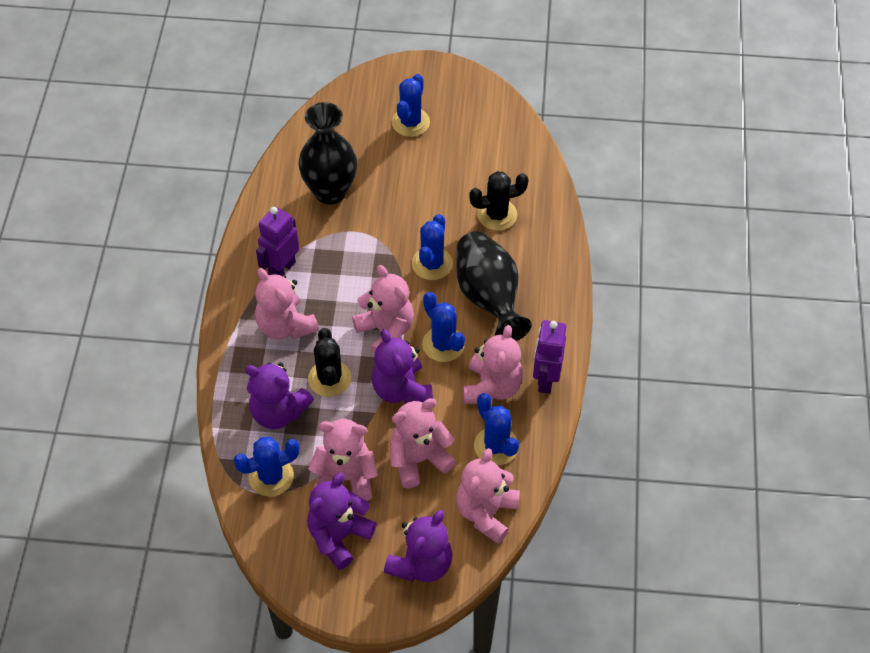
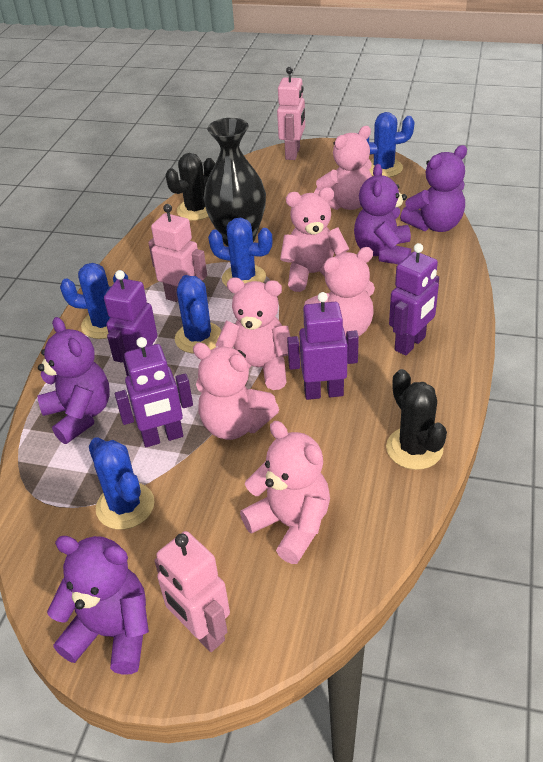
black vase: 2 -> 1
pink robot: 0 -> 3
purple robot: 2 -> 4

